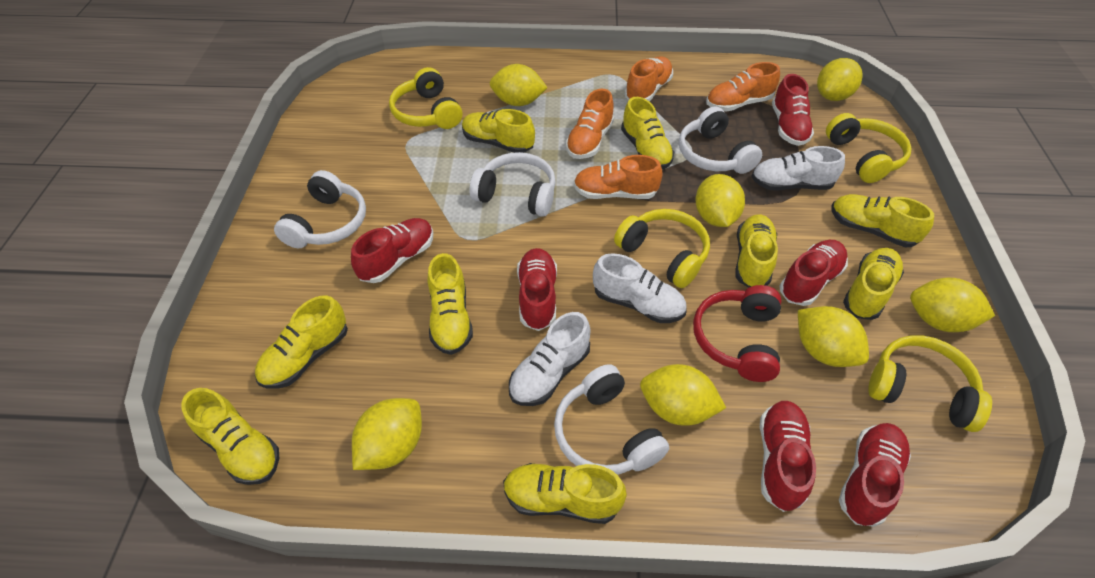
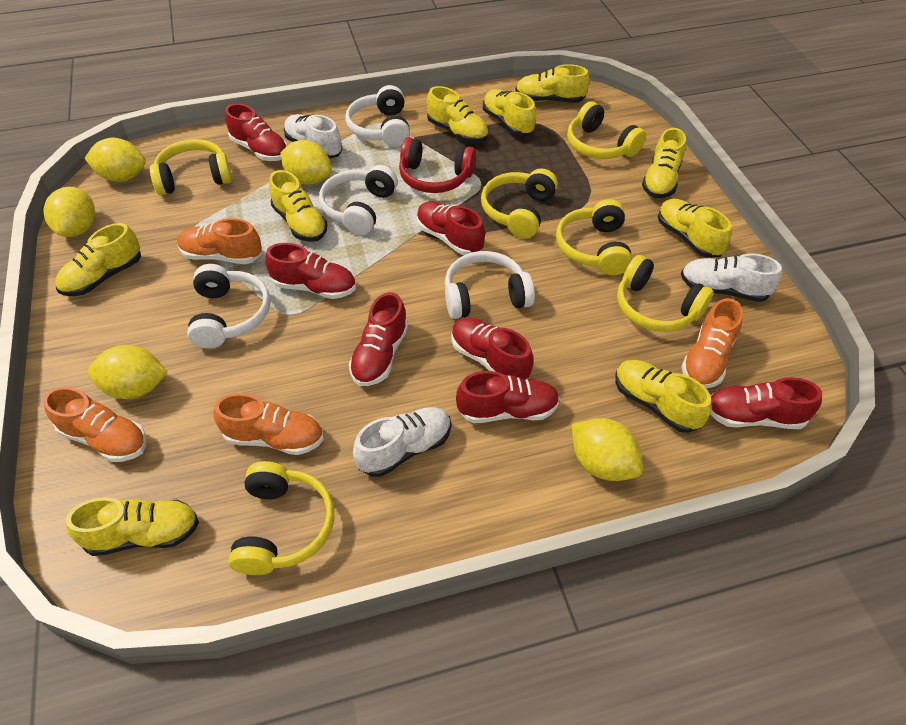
red shoe: 6 -> 7
yellow headphones: 4 -> 6
yellow lemon: 7 -> 5

